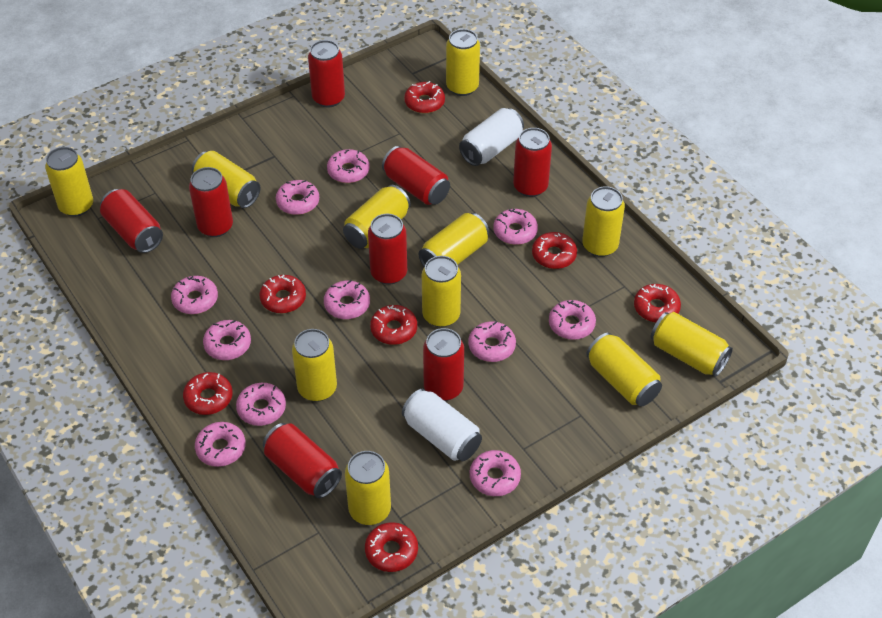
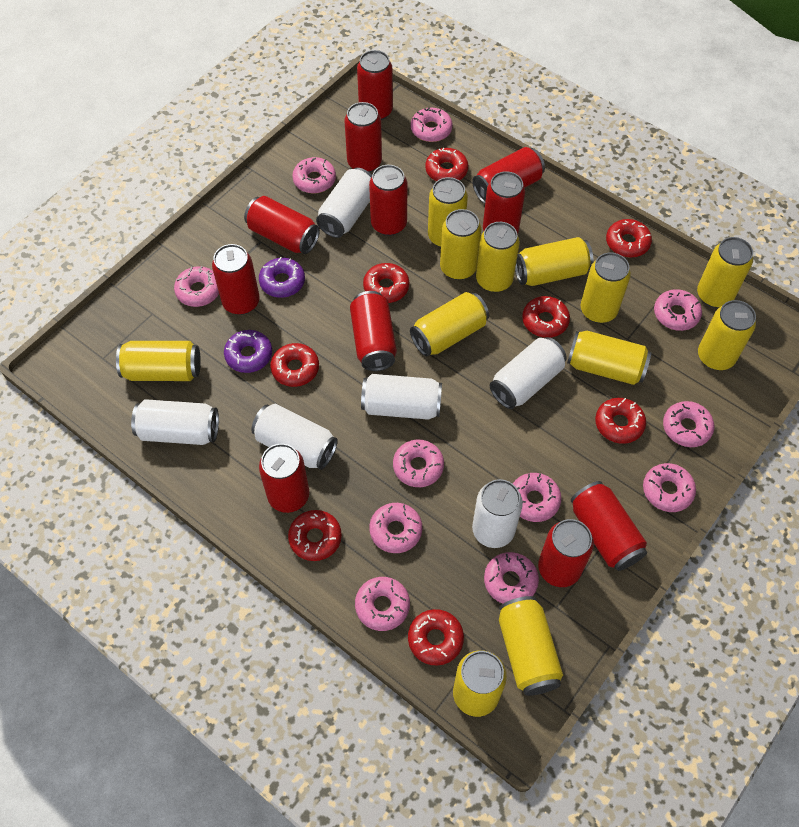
purple donut: 0 -> 2
red can: 8 -> 11
red donut: 7 -> 8
white can: 2 -> 6
yellow can: 11 -> 12

